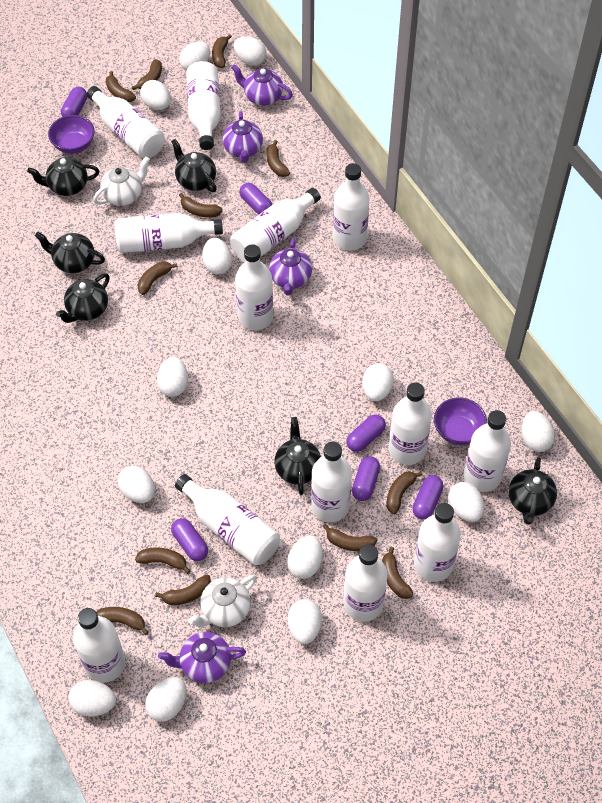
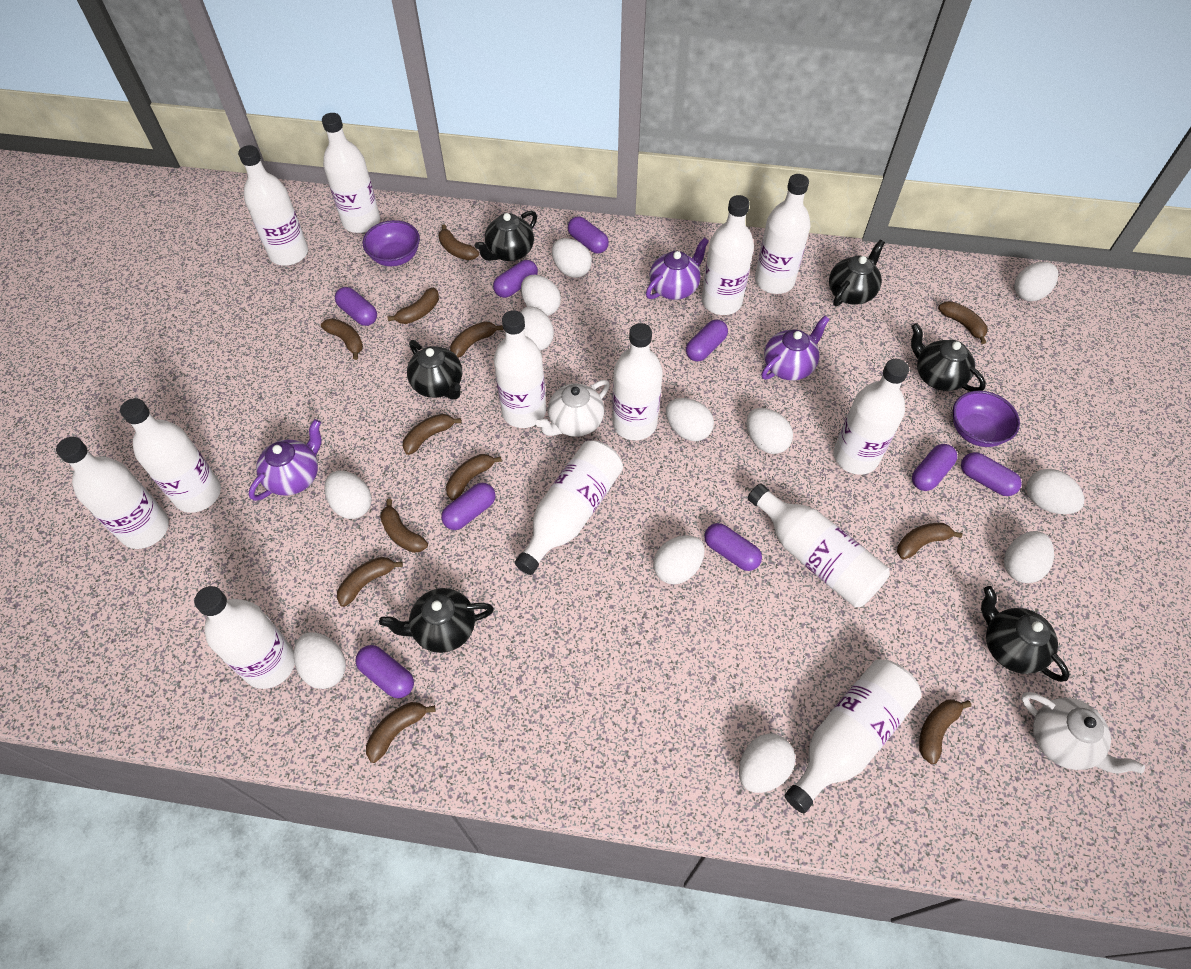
purple capsule: 6 -> 9
purple teapot: 4 -> 3
white egg: 13 -> 12

